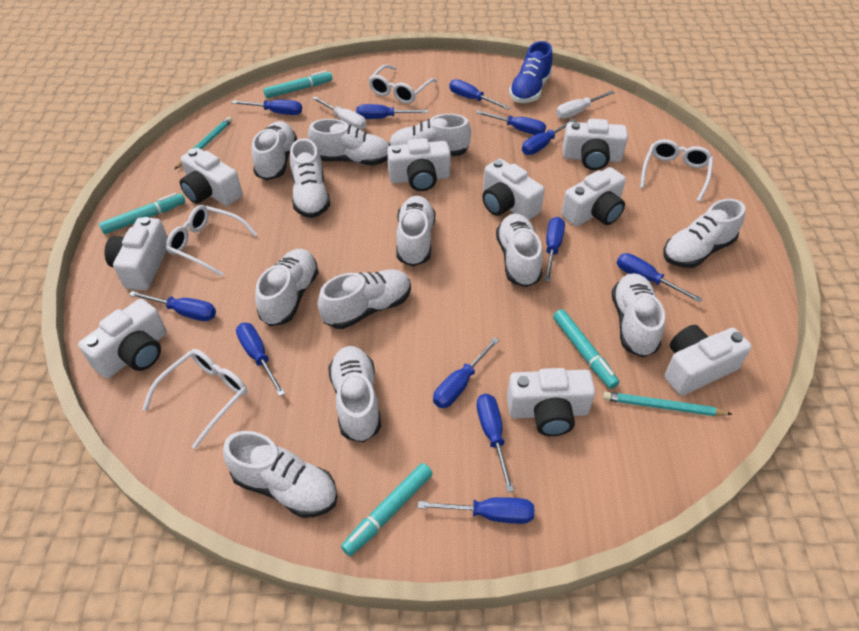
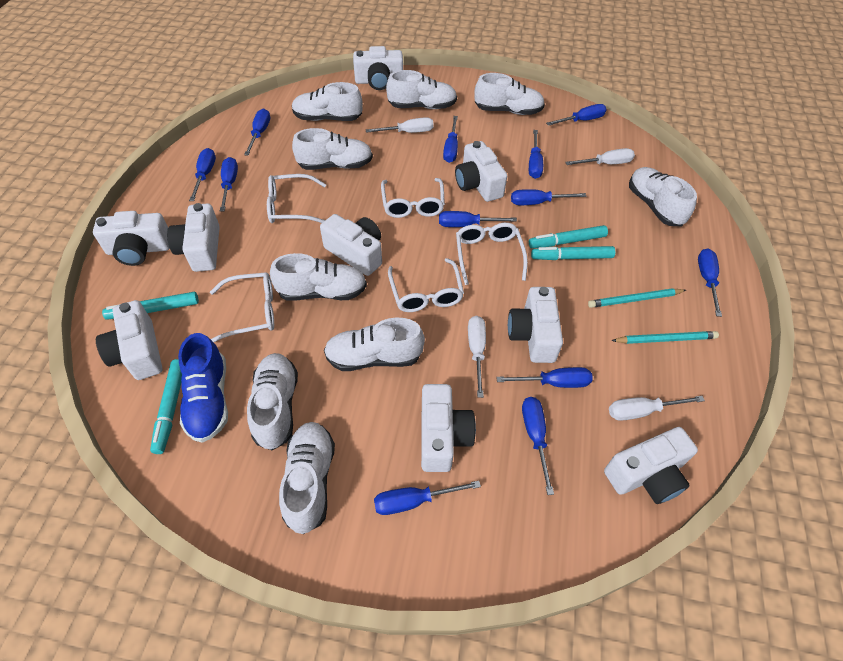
white glasses: 4 -> 5
white screwdriver: 2 -> 4
white shoe: 12 -> 9

